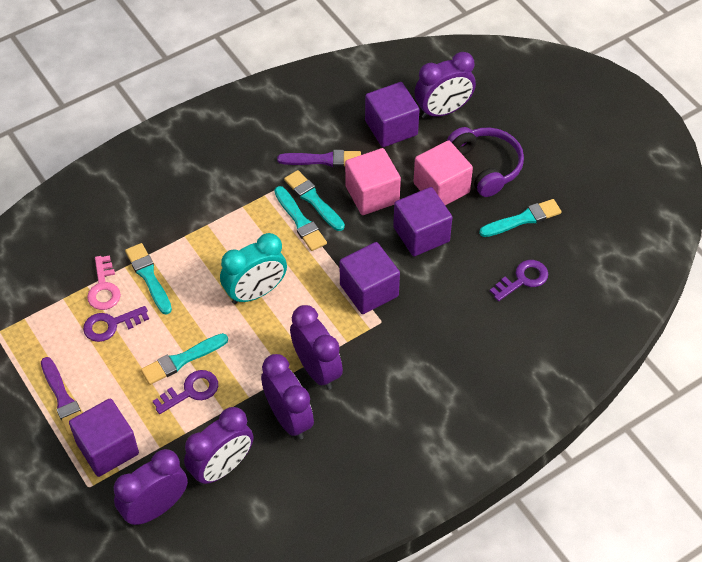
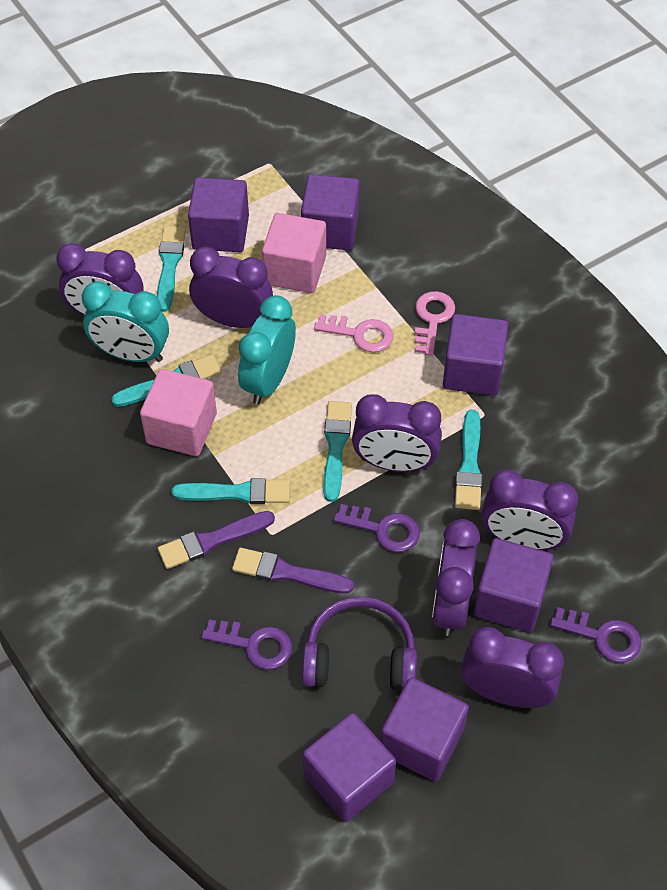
pink key: 1 -> 2
purple clock: 5 -> 6
purple cube: 4 -> 6
turquoise clock: 1 -> 2

